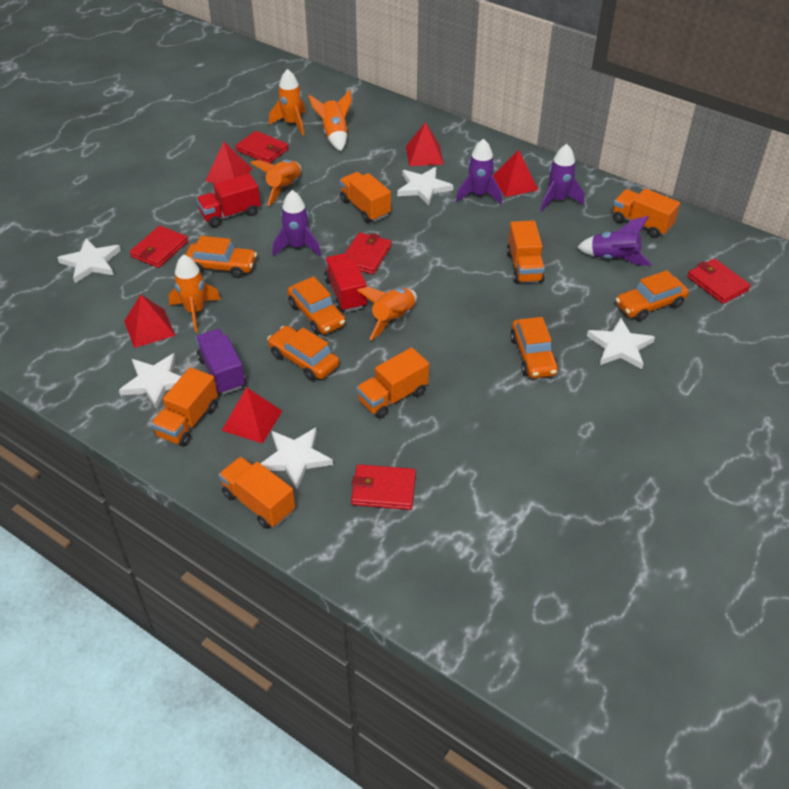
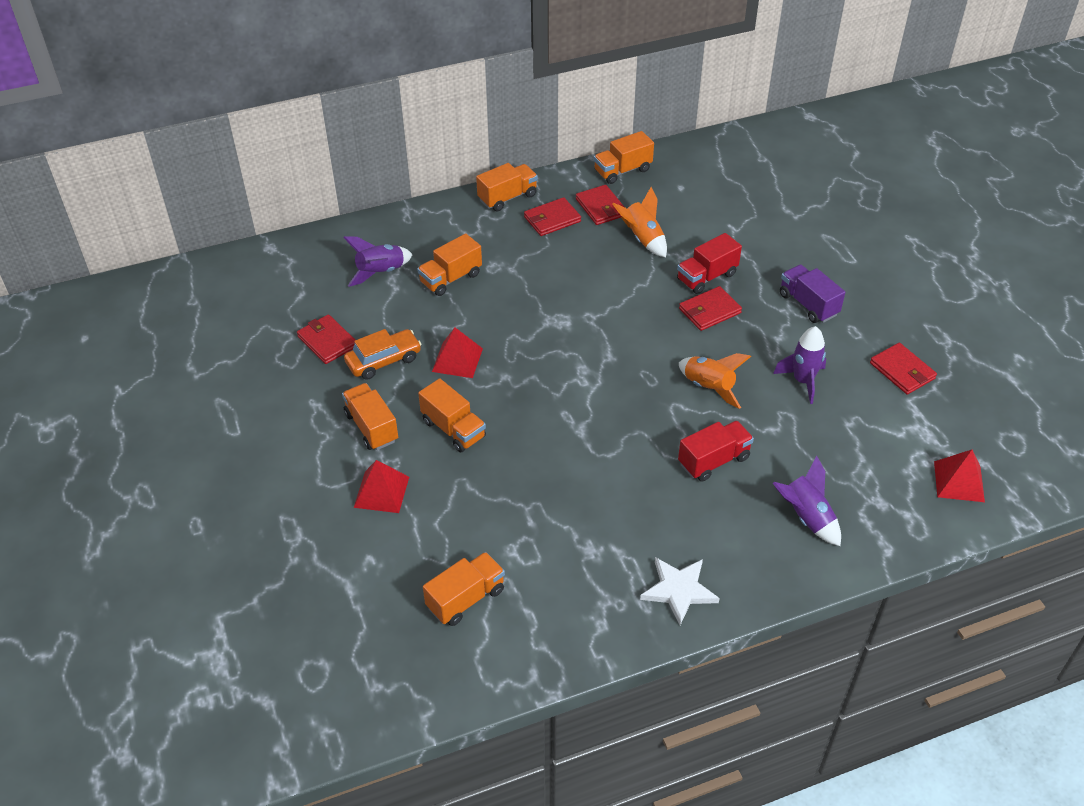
orange car: 5 -> 1
orange rocket: 5 -> 2
purple rocket: 4 -> 3
red pyramid: 5 -> 3
white star: 5 -> 1

